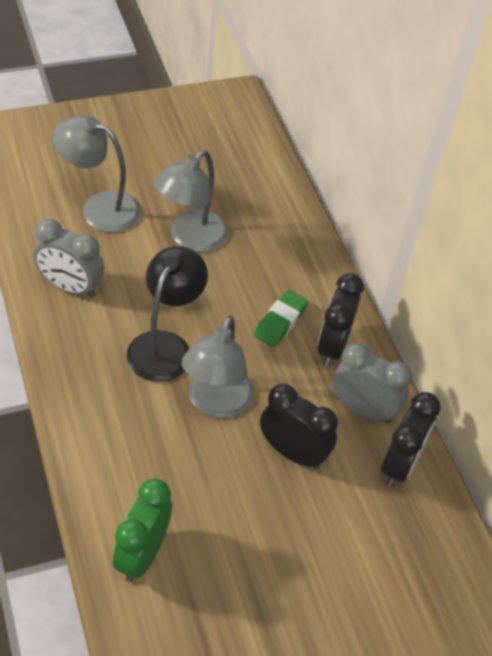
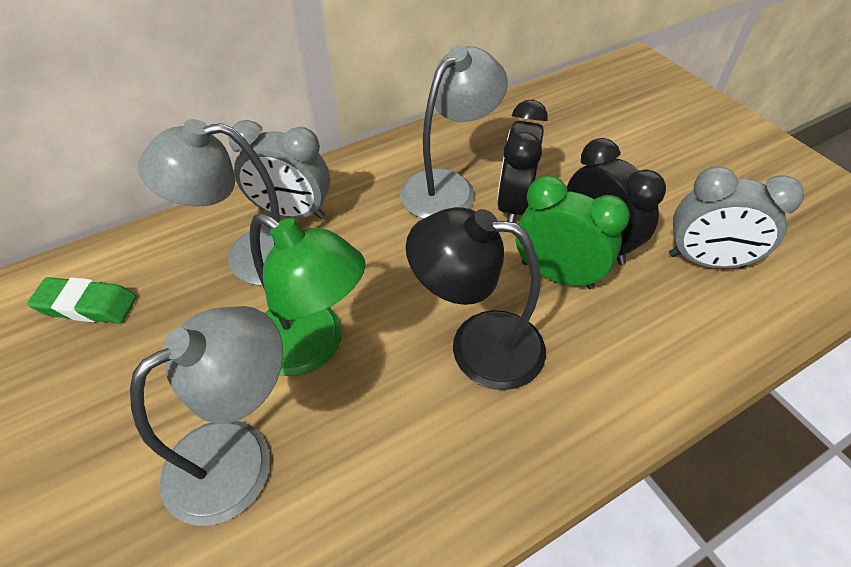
black clock: 3 -> 2
green lamp: 0 -> 1

